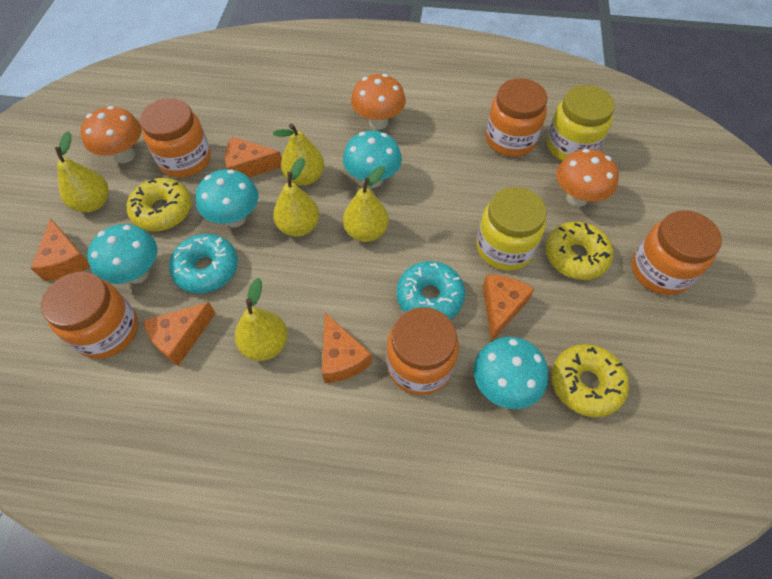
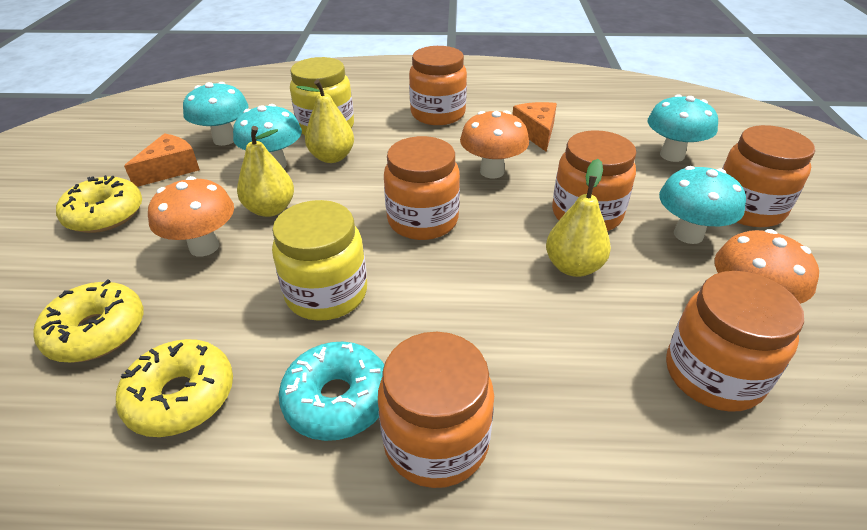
orange cheese: 5 -> 2
orange jar: 5 -> 6
turquoise donut: 2 -> 1
yellow pear: 5 -> 3

